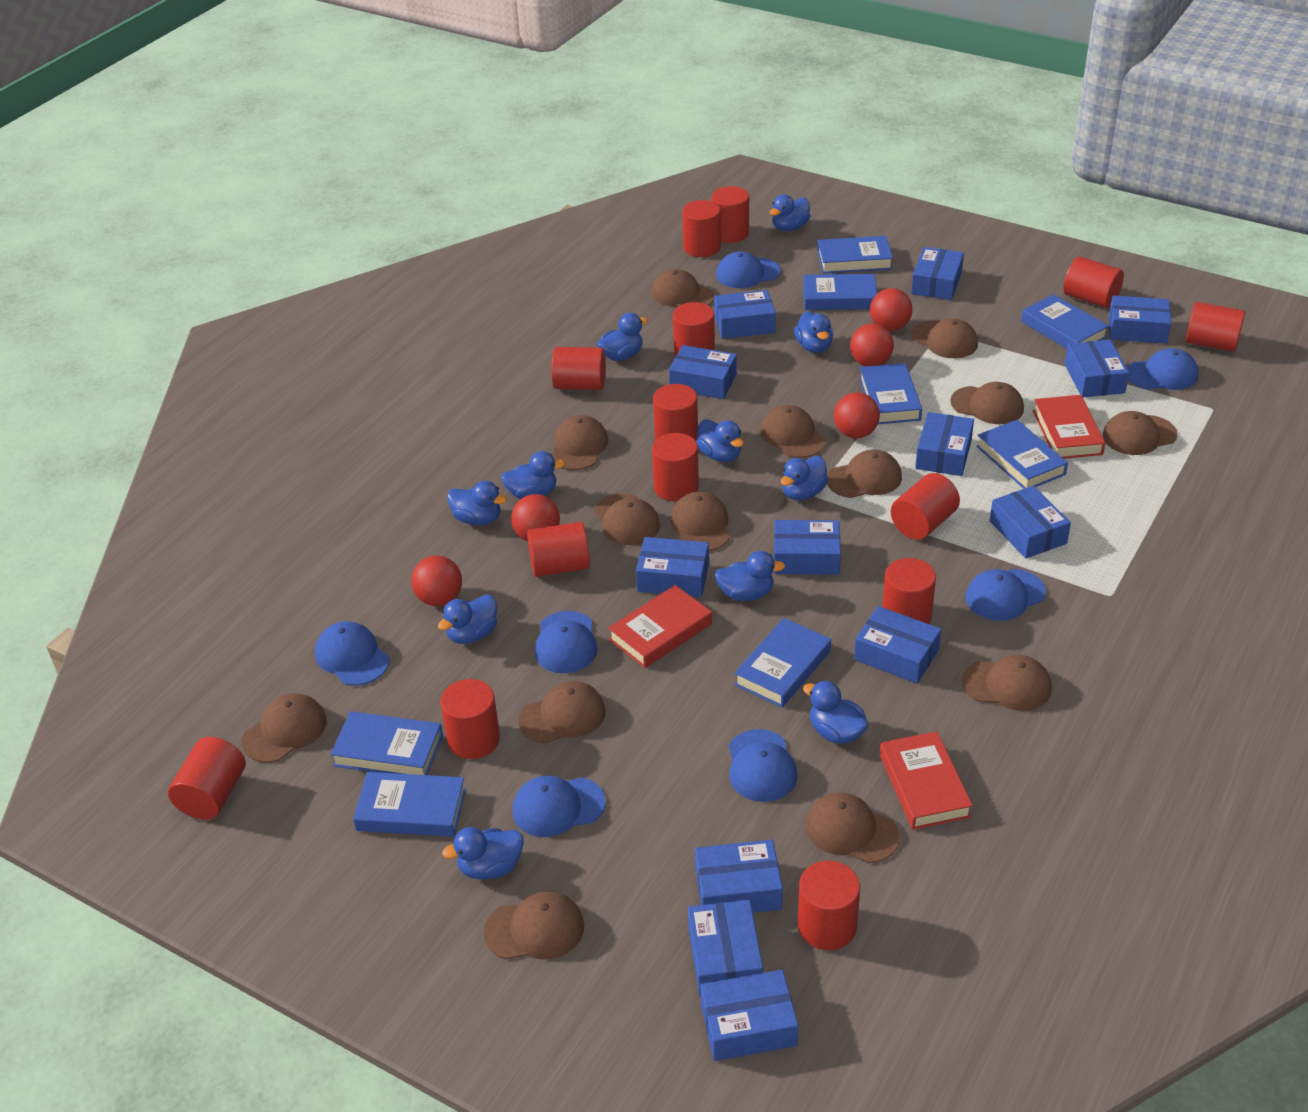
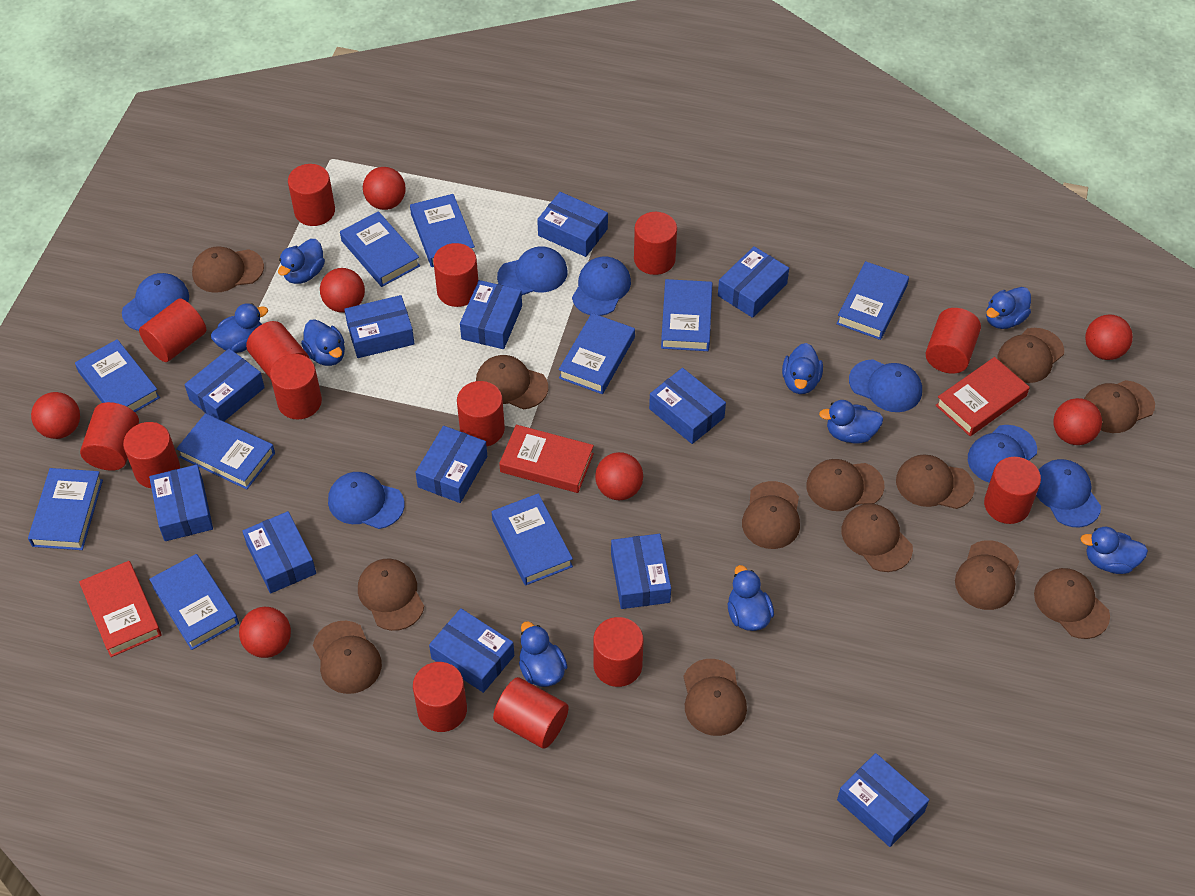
blue book: 8 -> 10
blue box: 13 -> 12
blue duck: 11 -> 9
brown cap: 14 -> 13
red ball: 5 -> 7

